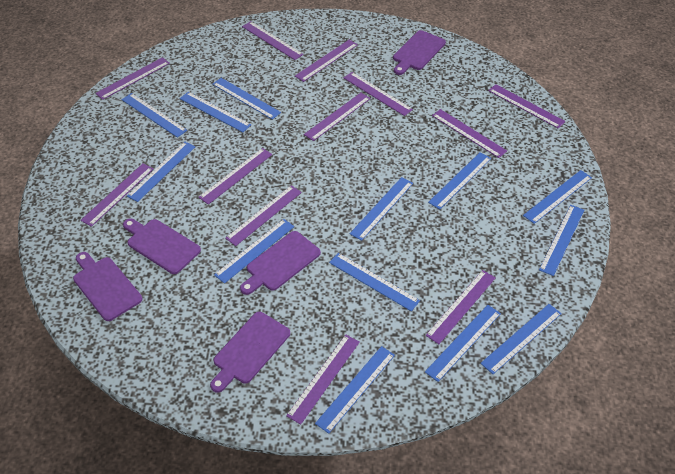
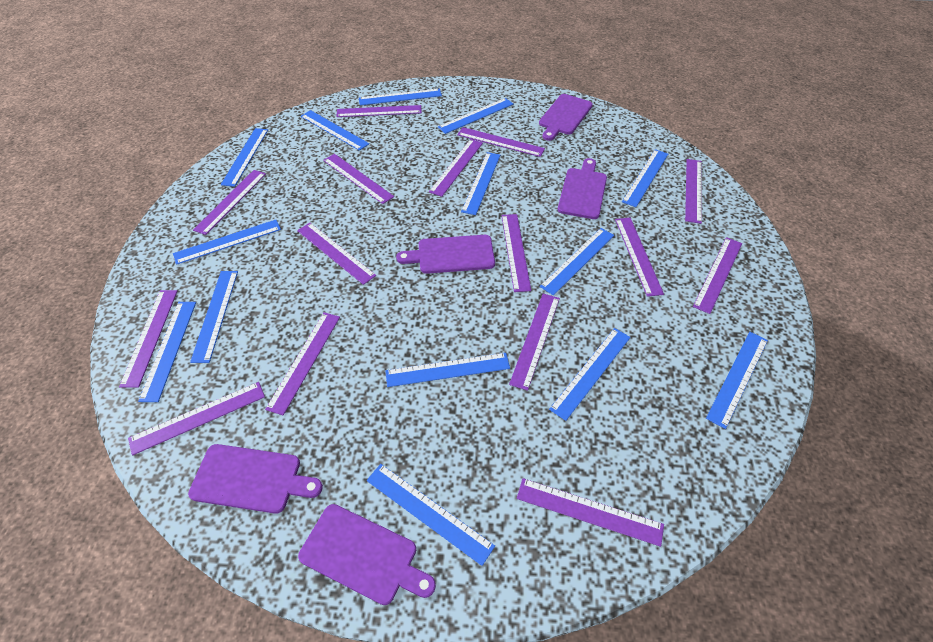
blue ruler: 13 -> 14
purple ruler: 12 -> 15

